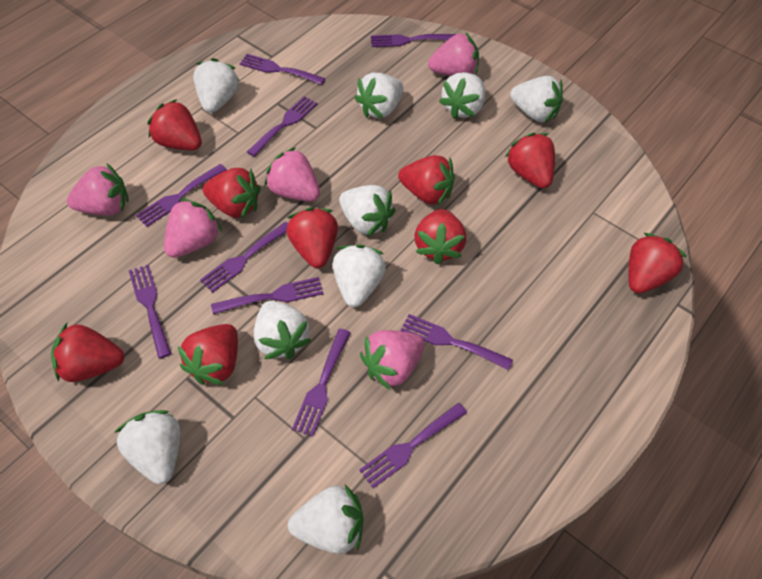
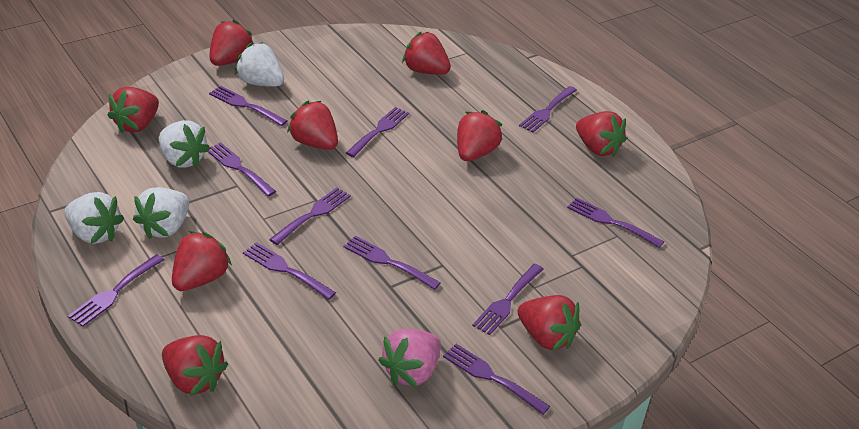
pink strawberry: 5 -> 1
purple fork: 10 -> 11
white strawberry: 9 -> 4

